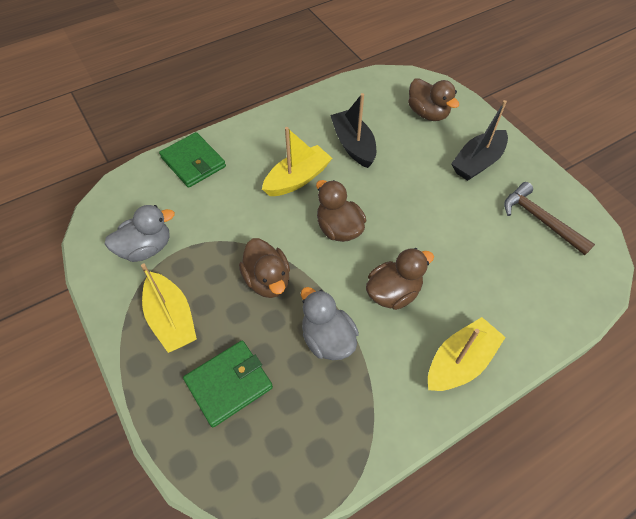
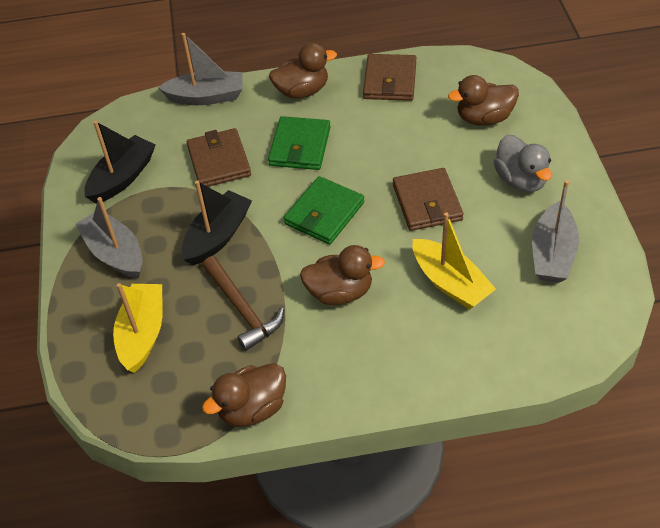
brown wallet: 0 -> 3
grey boat: 0 -> 3
grey duck: 2 -> 1
yellow boat: 3 -> 2

